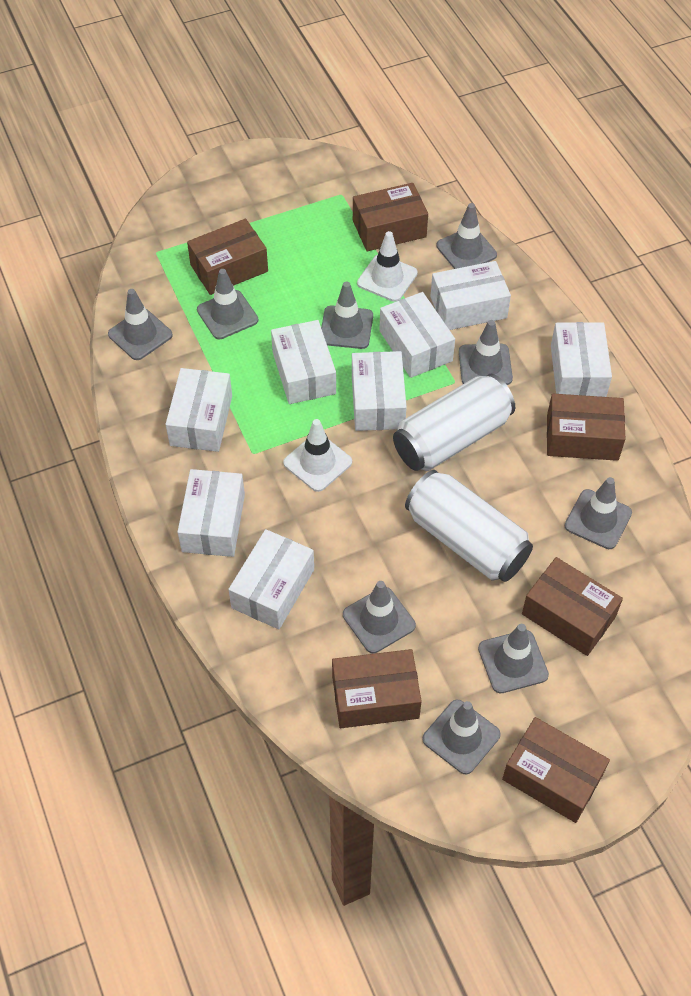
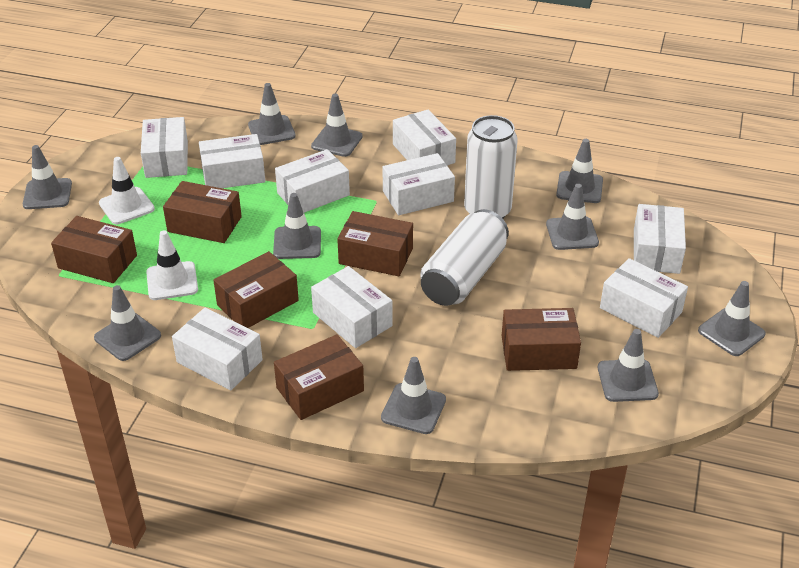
grey traffic cone: 9 -> 10
white box: 8 -> 9

